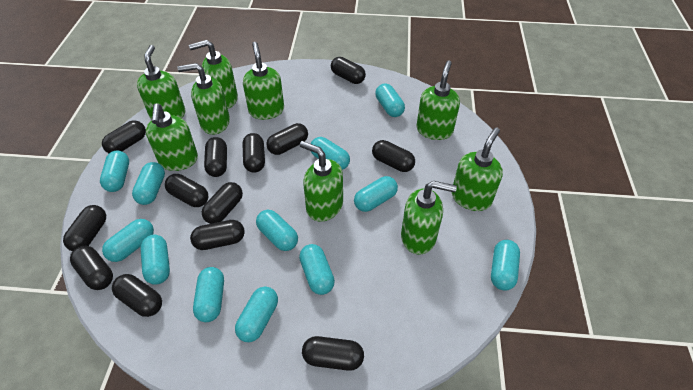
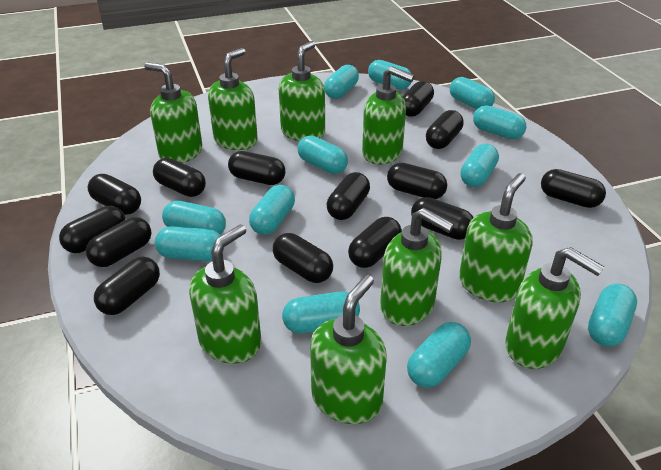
black capsule: 13 -> 14

